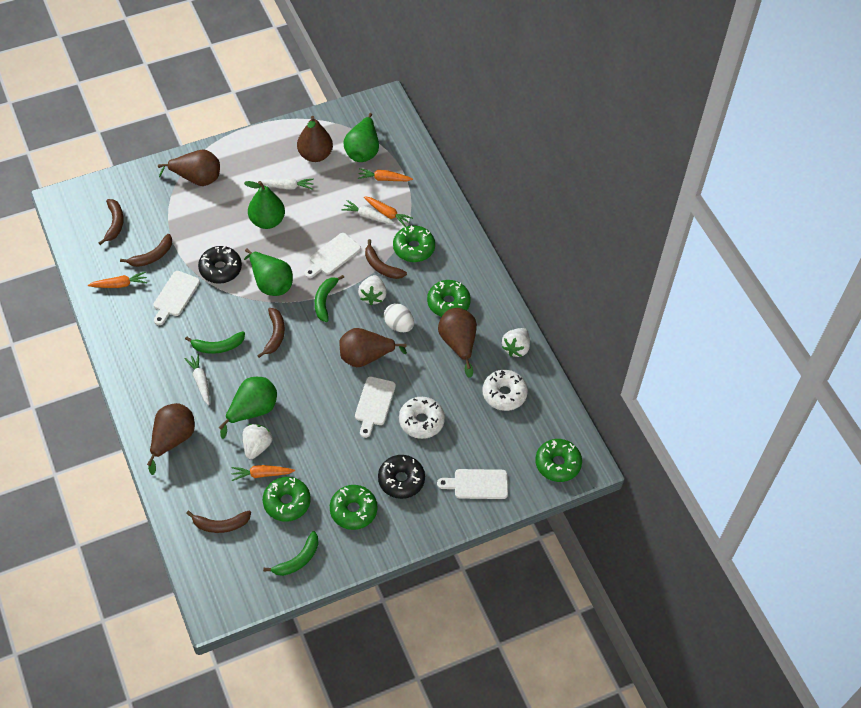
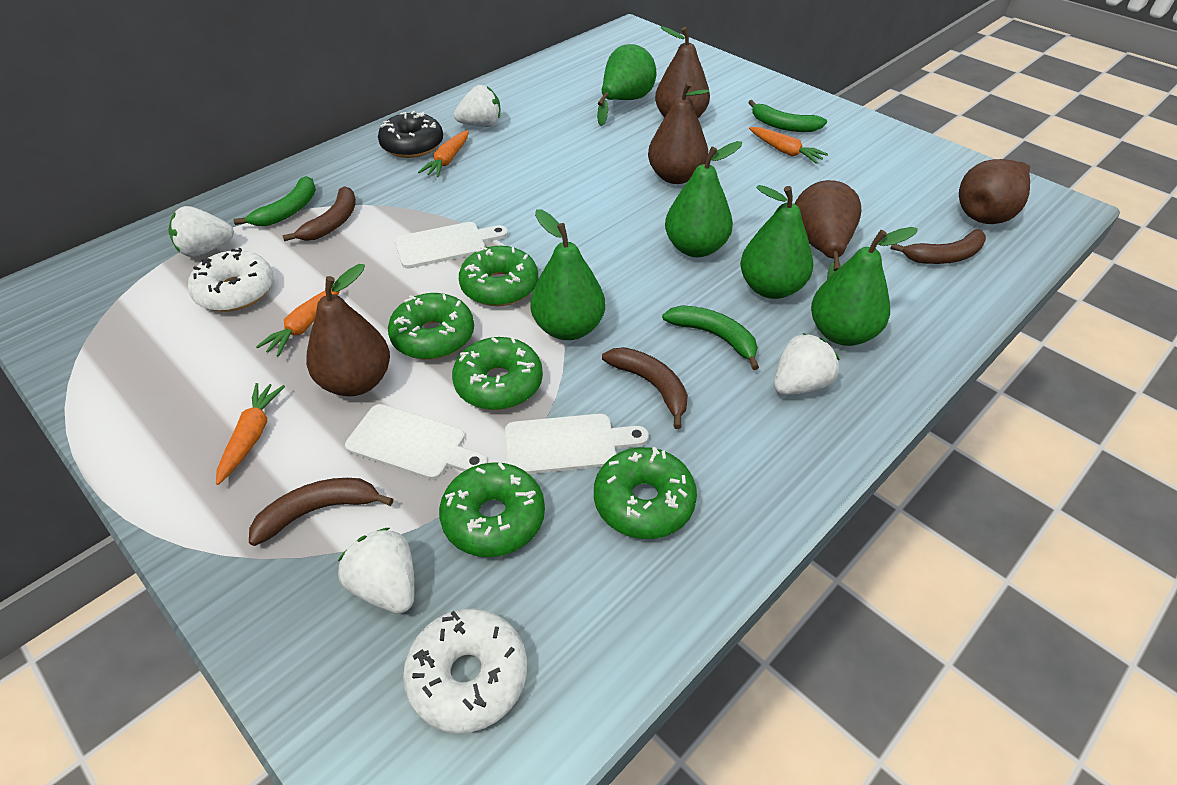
black donut: 2 -> 1
brown banana: 5 -> 4
green pear: 4 -> 5
white carrot: 3 -> 0
white cutting board: 4 -> 3
white egg: 1 -> 0
white strawberry: 3 -> 4

